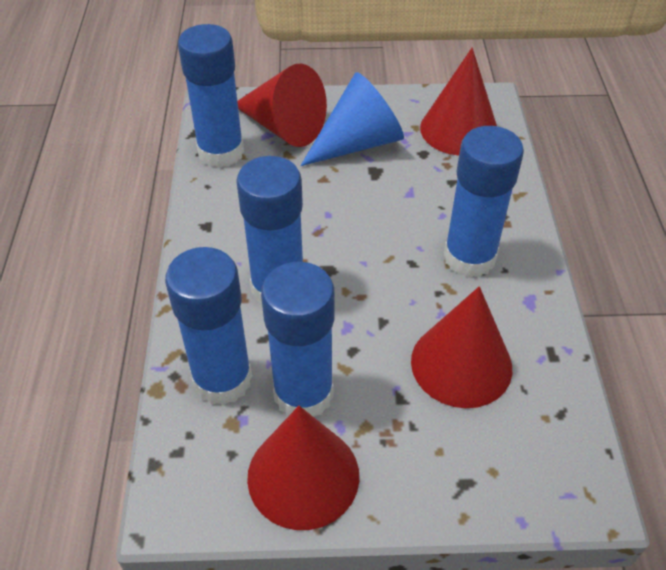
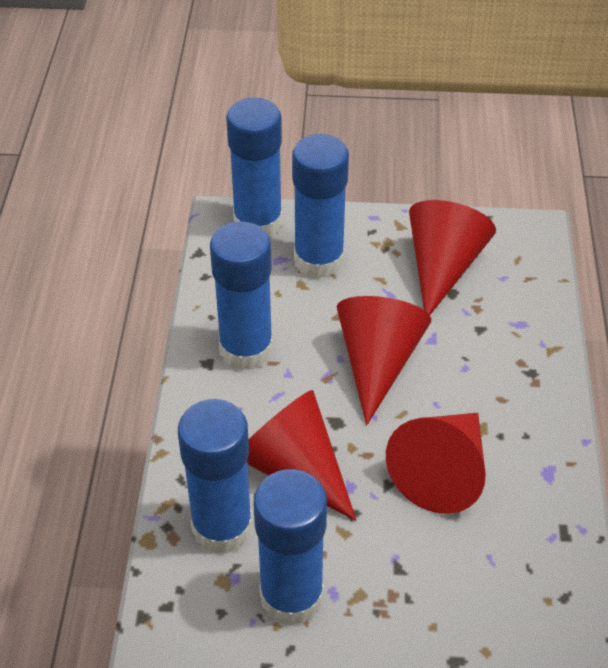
blue cone: 1 -> 0

